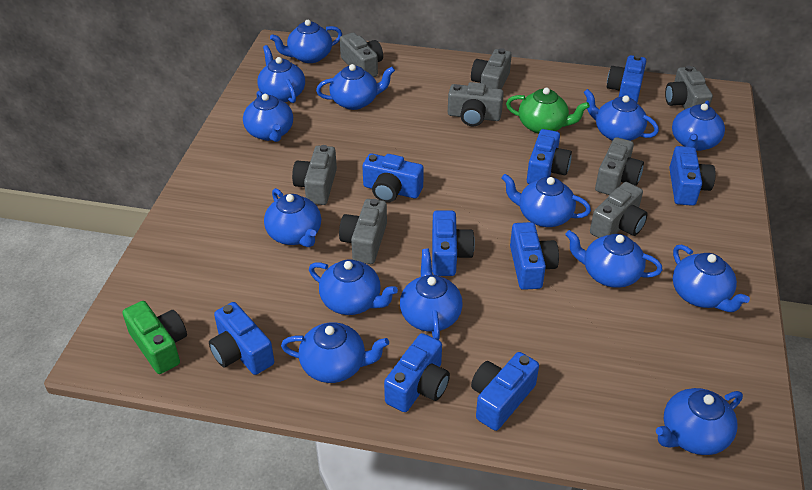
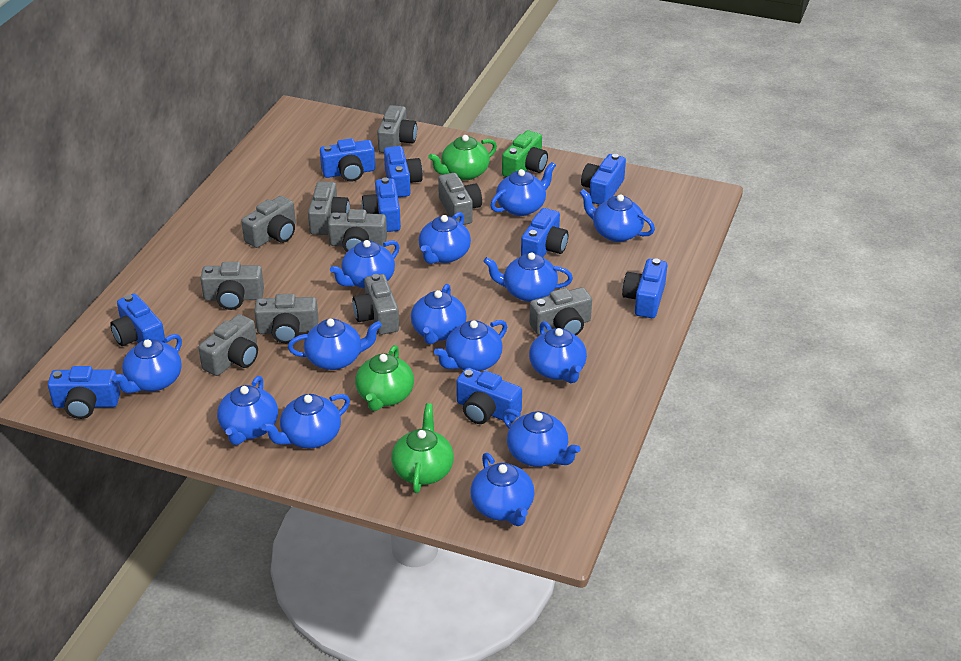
green teapot: 1 -> 3
grey camera: 8 -> 10

